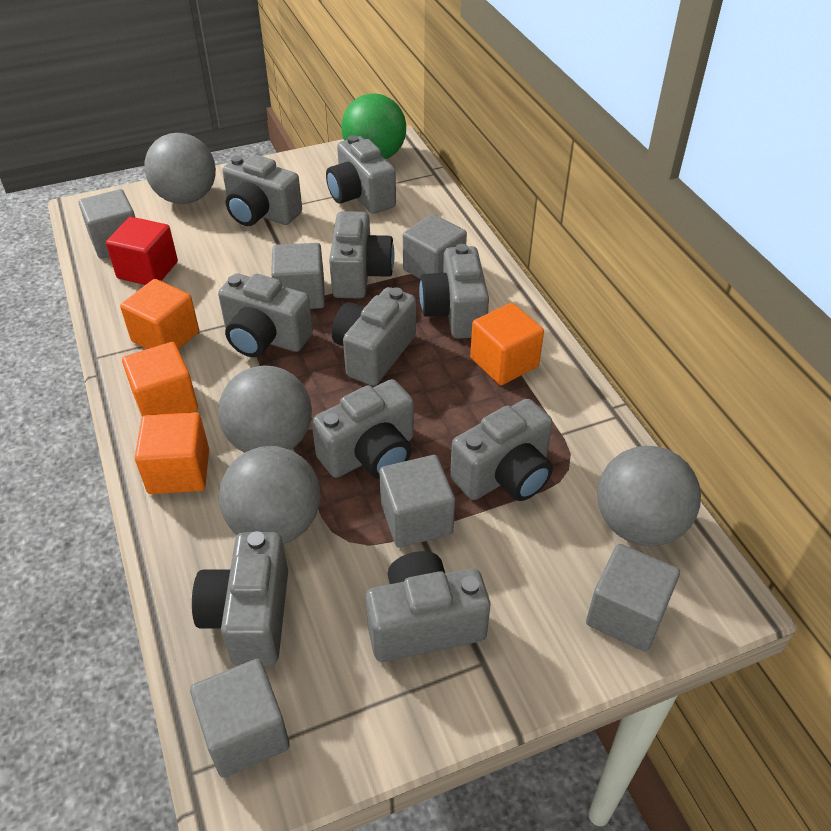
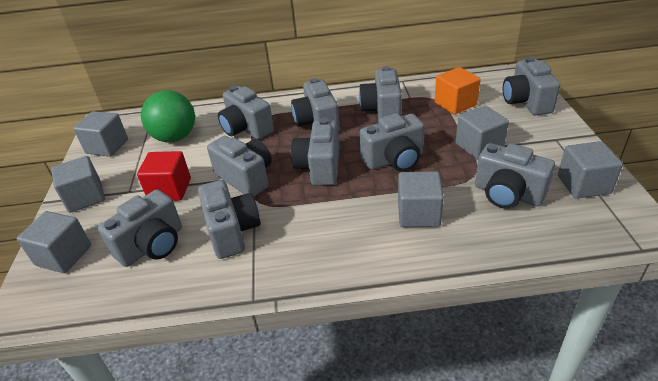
grey ball: 4 -> 0
orange cube: 4 -> 1

